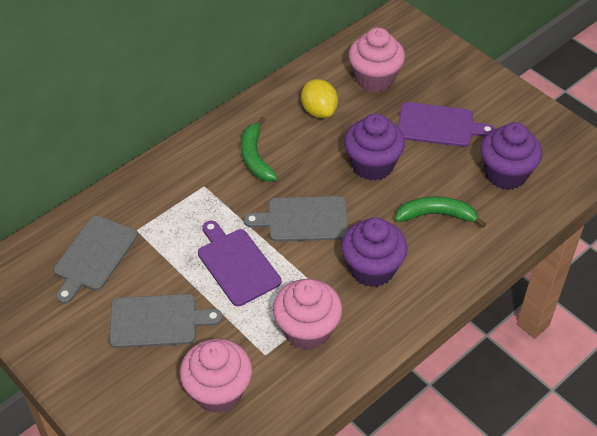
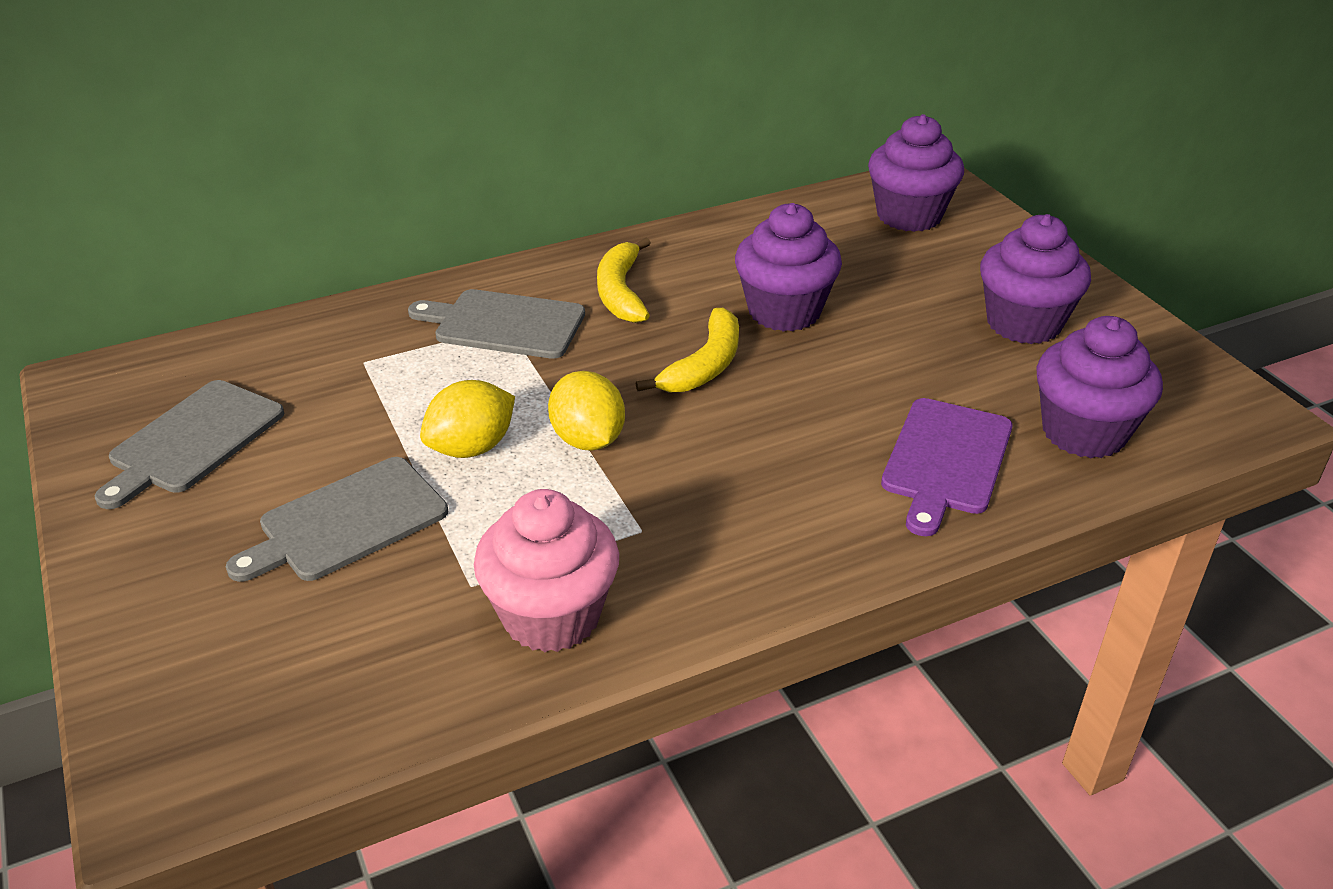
green banana: 2 -> 0
pink cupcake: 3 -> 1
purple cupcake: 3 -> 4
purple cutting board: 2 -> 1
yellow banana: 0 -> 2
yellow lemon: 1 -> 2

